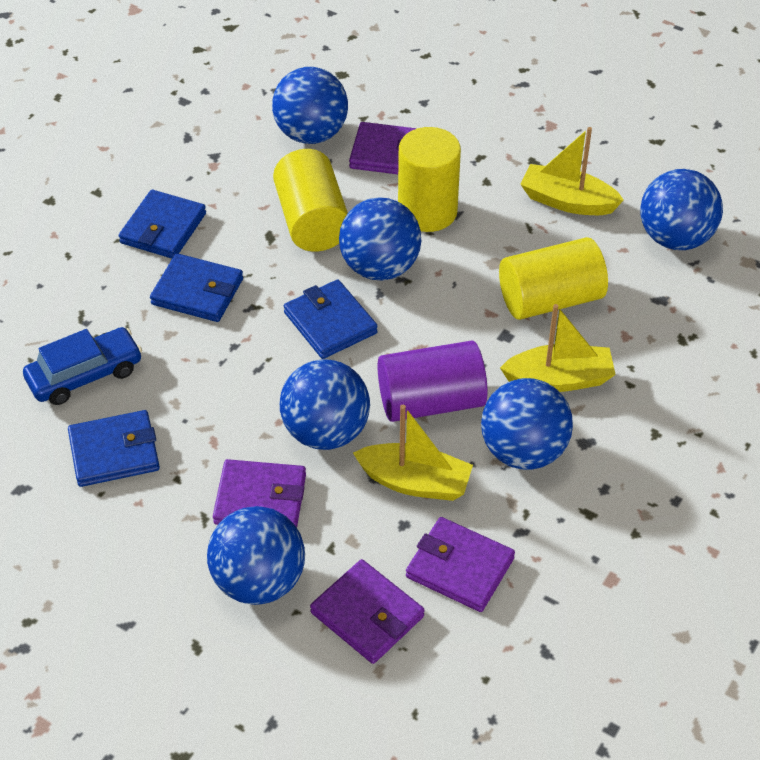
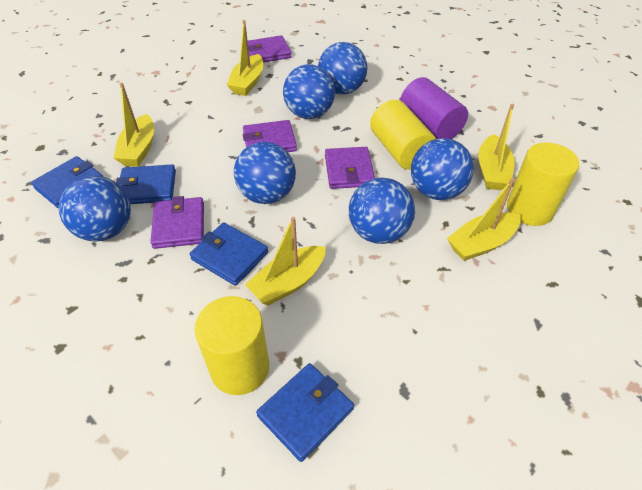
blue car: 1 -> 0
yellow boat: 3 -> 5

